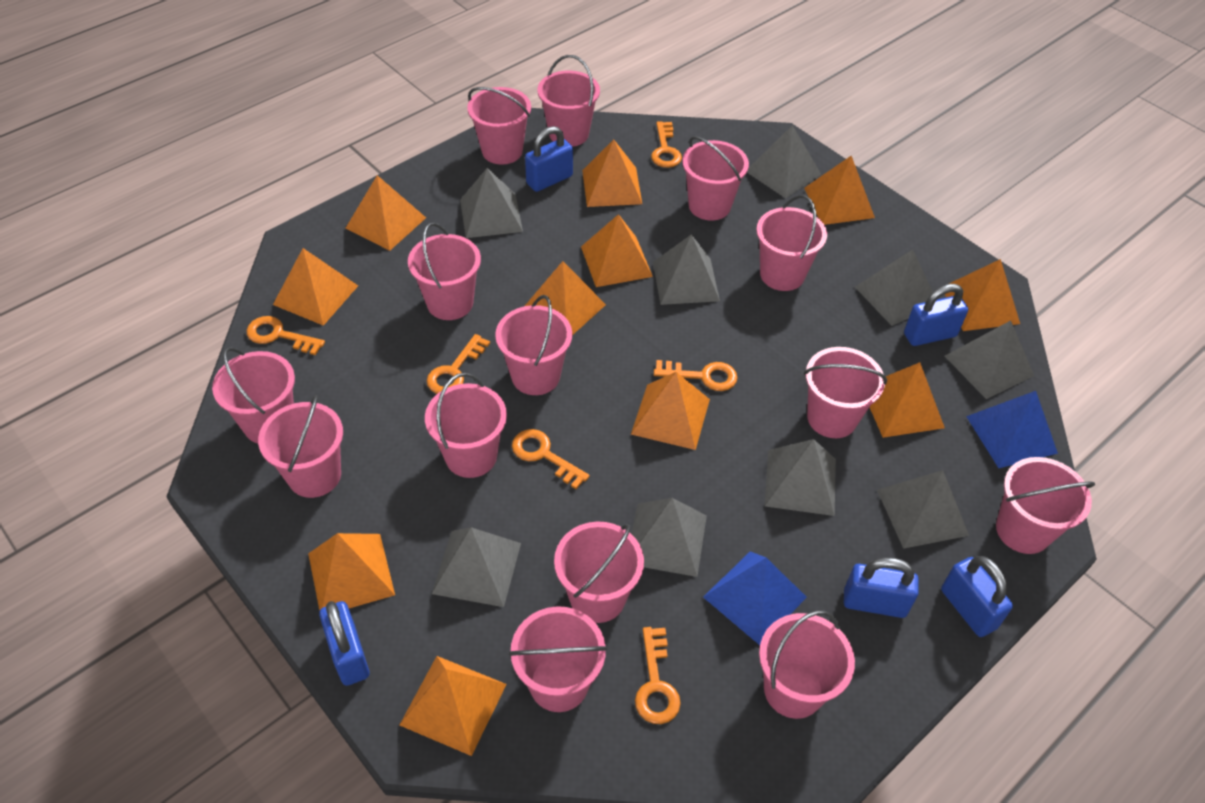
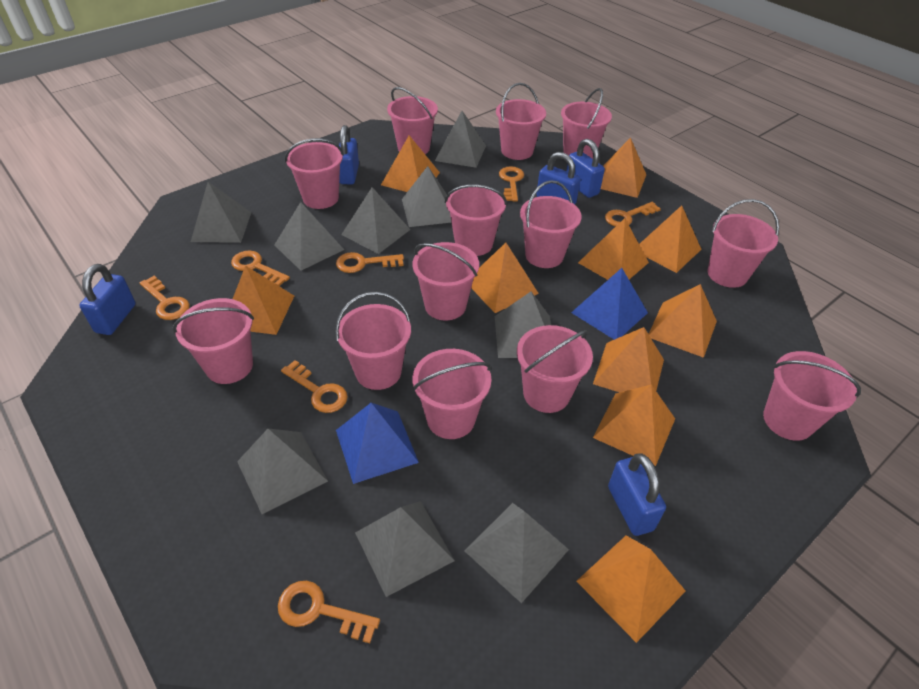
orange key: 6 -> 7
orange pyramid: 11 -> 10
pink bucket: 14 -> 13

